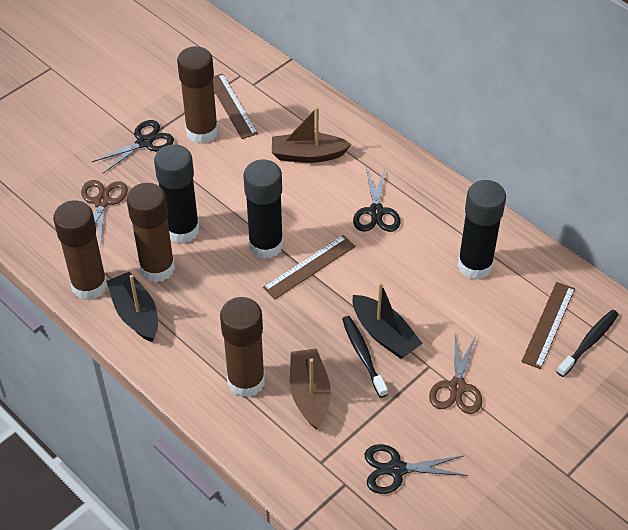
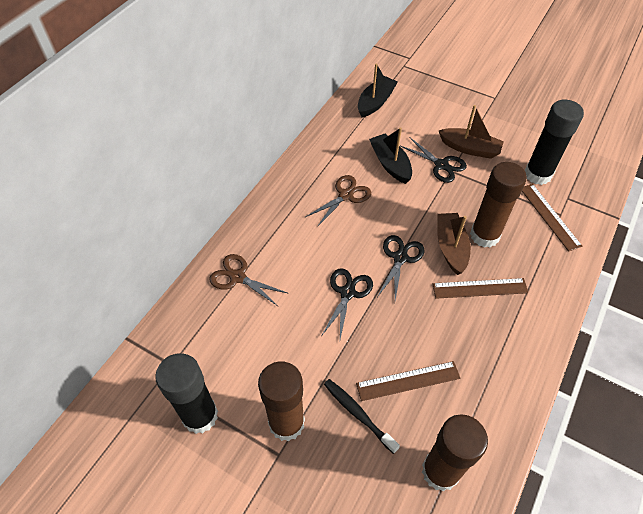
black glue stick: 3 -> 2
black toothbrush: 2 -> 1
brown glue stick: 4 -> 3

